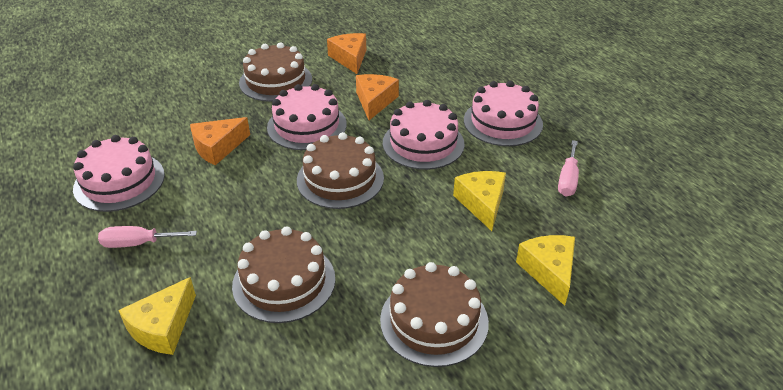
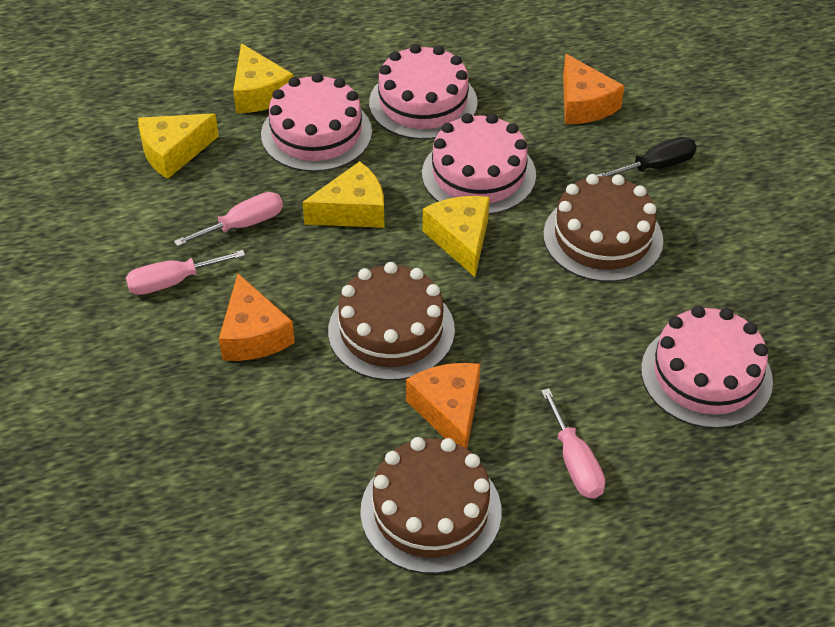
black screwdriver: 0 -> 1
brown cake: 4 -> 3
pink screwdriver: 2 -> 3
yellow cheese: 3 -> 4

